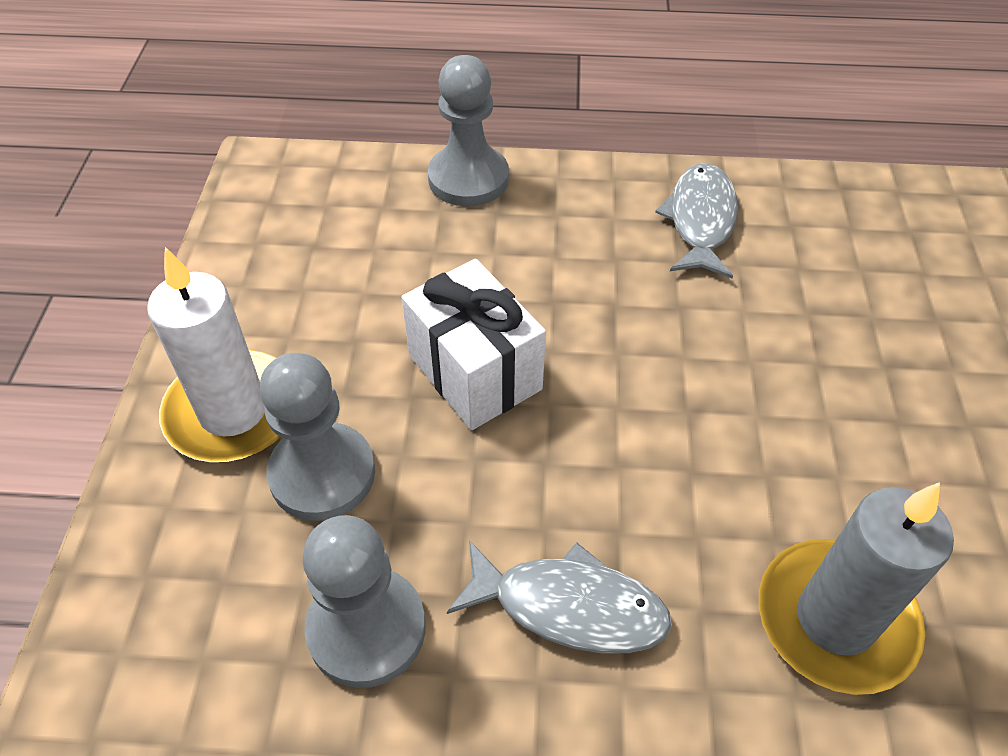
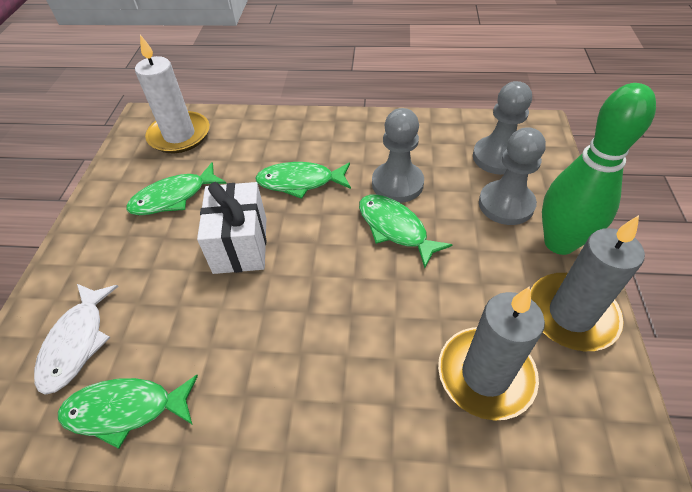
green bowling pin: 0 -> 1
green fish: 0 -> 4
grey candle: 1 -> 2
grey fish: 2 -> 0
white fish: 0 -> 1

